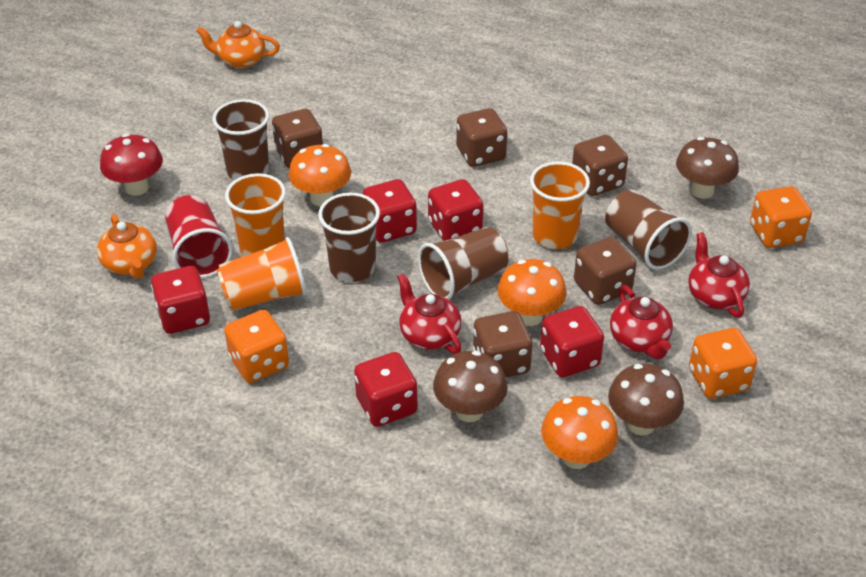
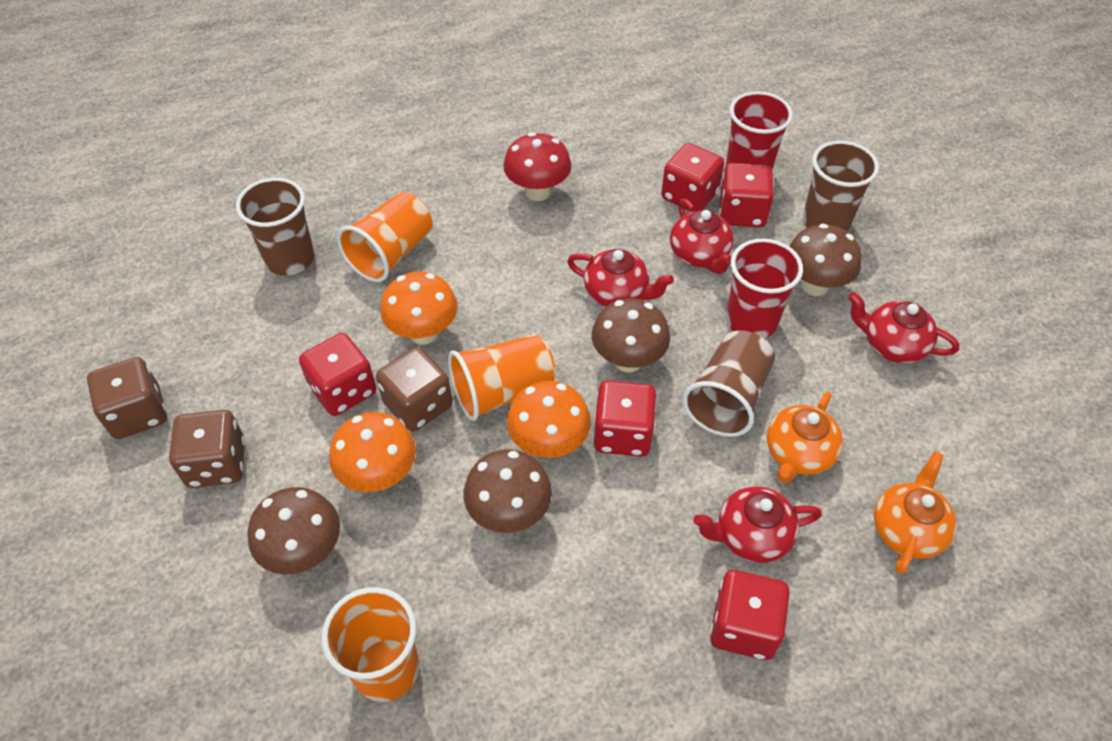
brown cup: 4 -> 3
brown dice: 5 -> 3
brown mushroom: 3 -> 4
orange dice: 3 -> 0
red cup: 1 -> 2
red teapot: 3 -> 4

